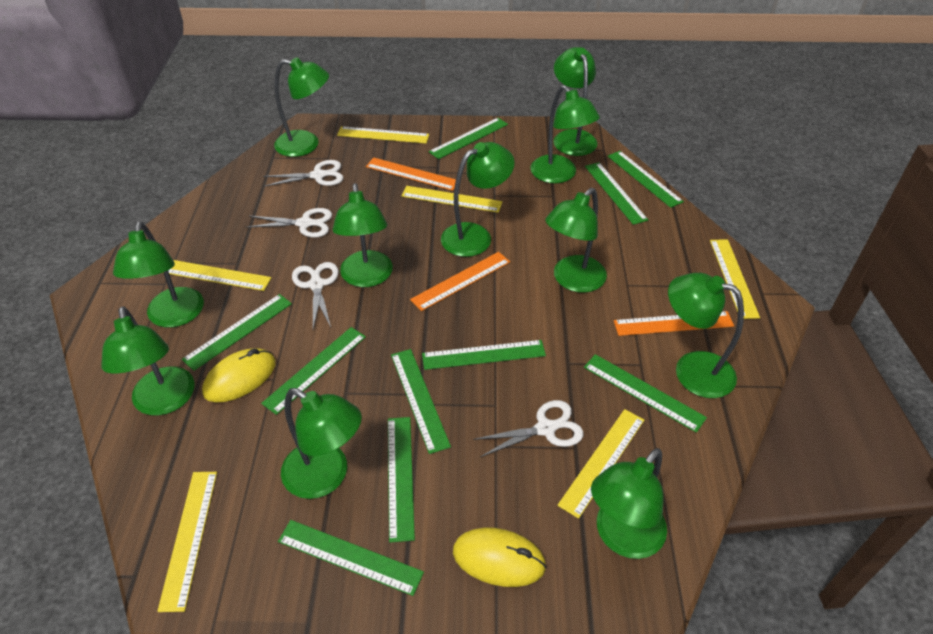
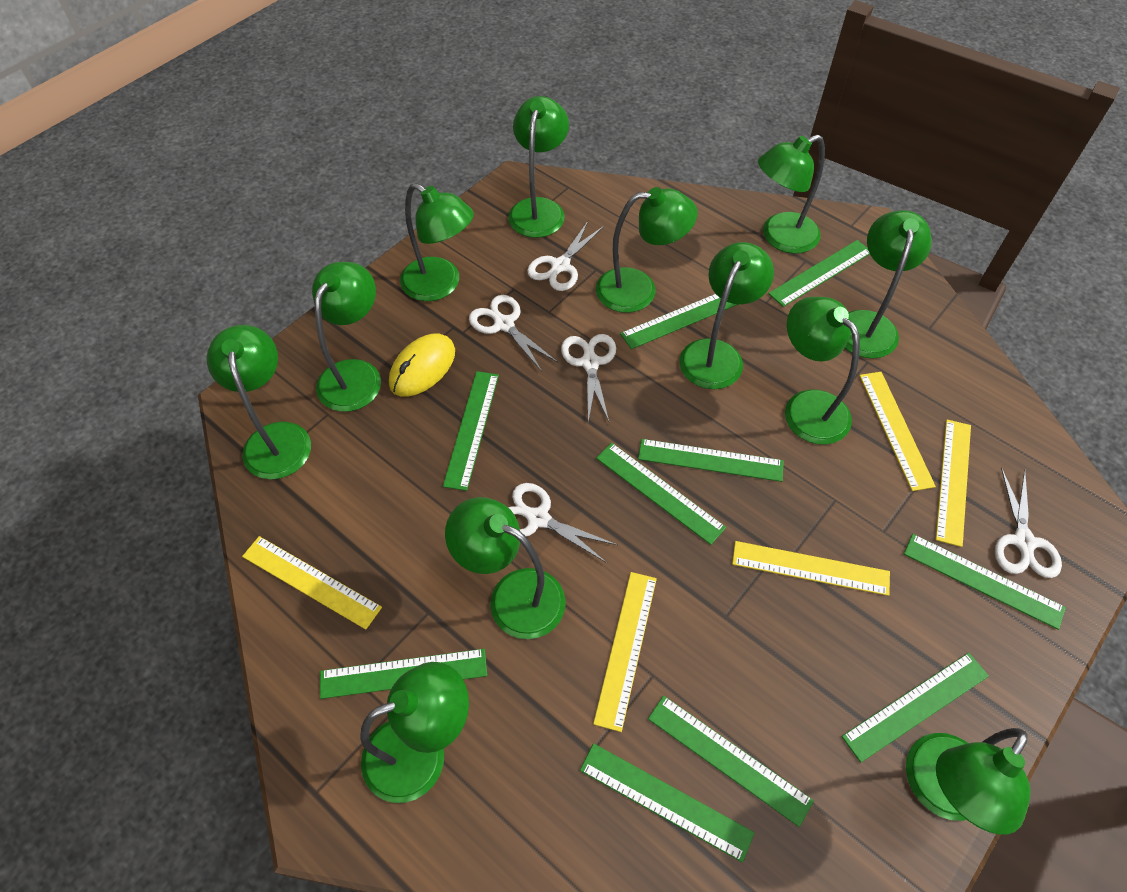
green lamp: 11 -> 12
orange ruler: 3 -> 0
white scissors: 4 -> 5
yellow mouse: 2 -> 1
yellow ruler: 6 -> 5

